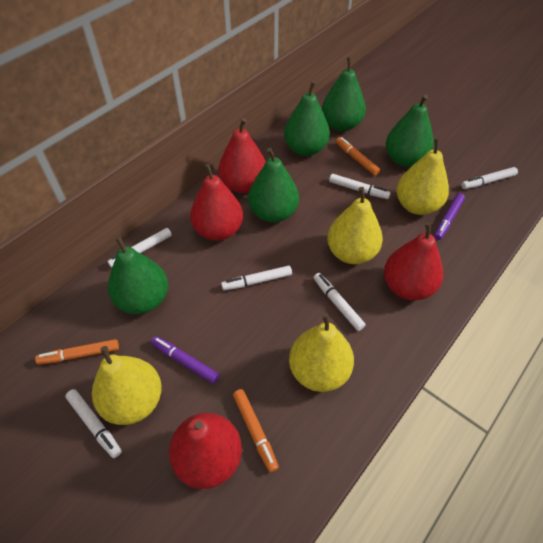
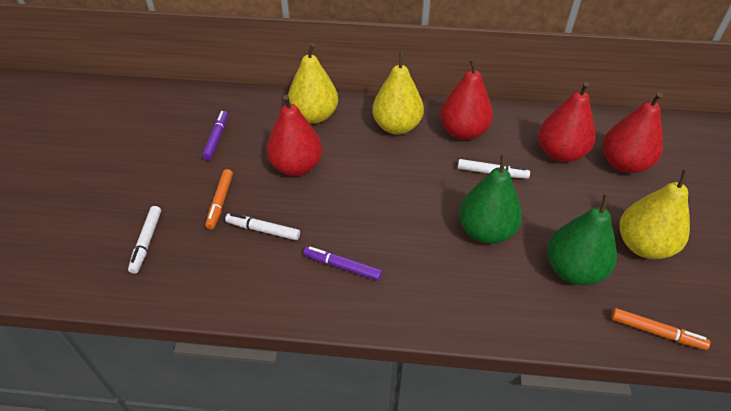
green pear: 5 -> 2
orange marker: 3 -> 2
white marker: 6 -> 3
yellow pear: 4 -> 3

